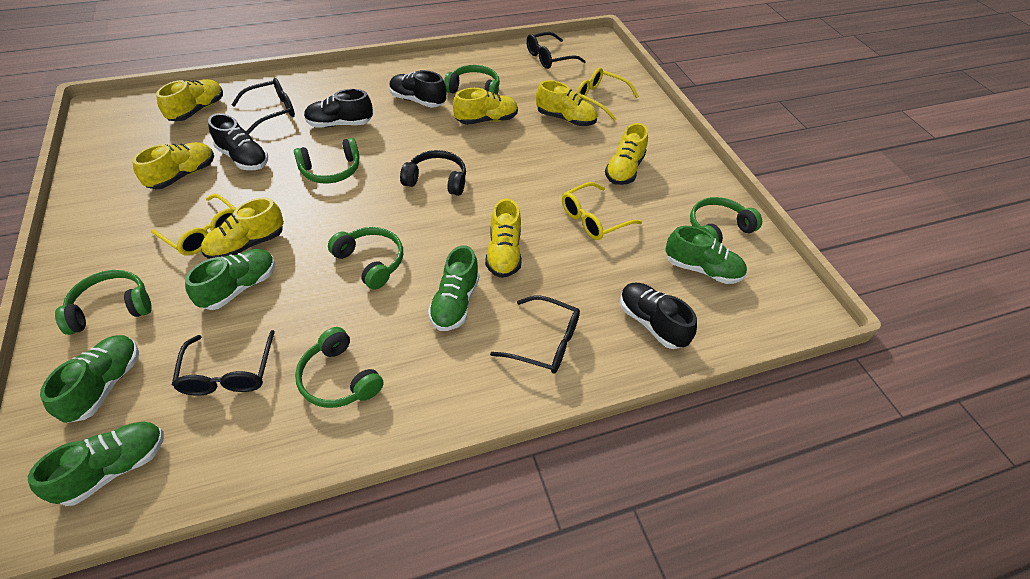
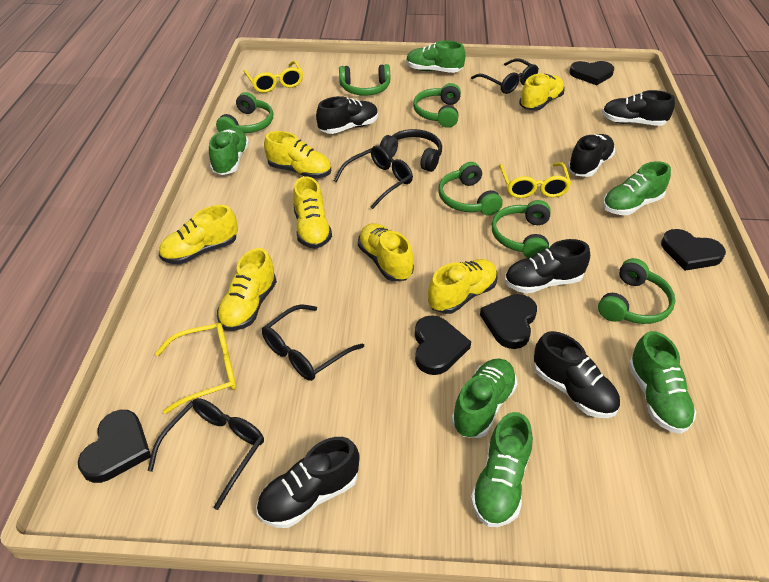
black heart: 0 -> 5
black shoe: 4 -> 6
green shoe: 5 -> 6

